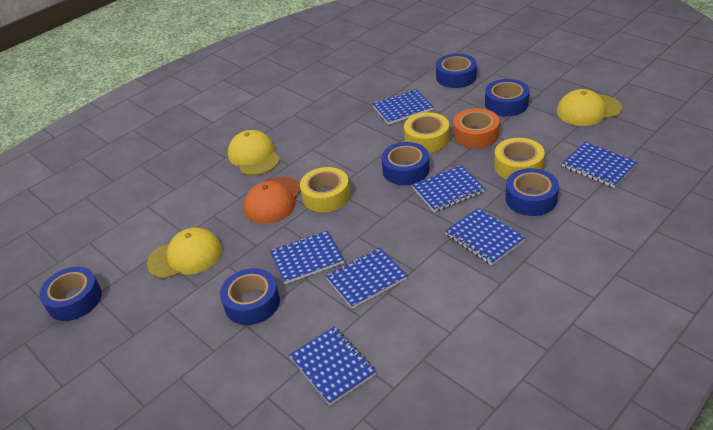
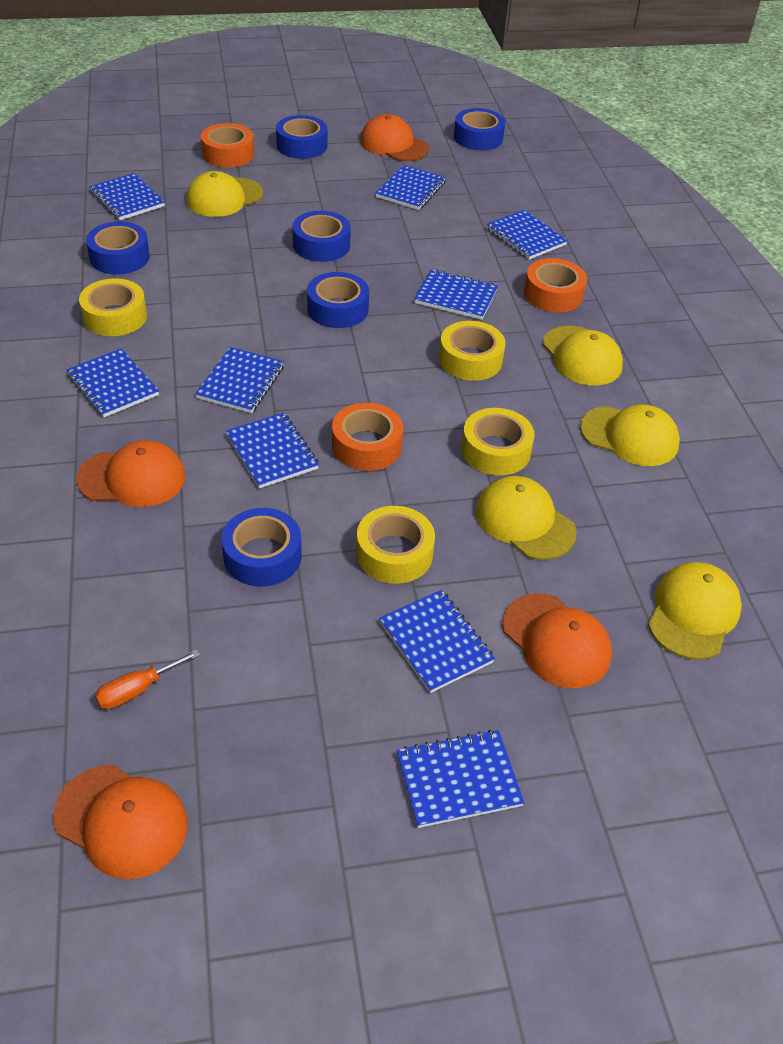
blue notebook: 7 -> 9
orange cap: 1 -> 4
orange screwdriver: 0 -> 1
orange tape: 1 -> 3
yellow cap: 3 -> 5
yellow tape: 3 -> 4

